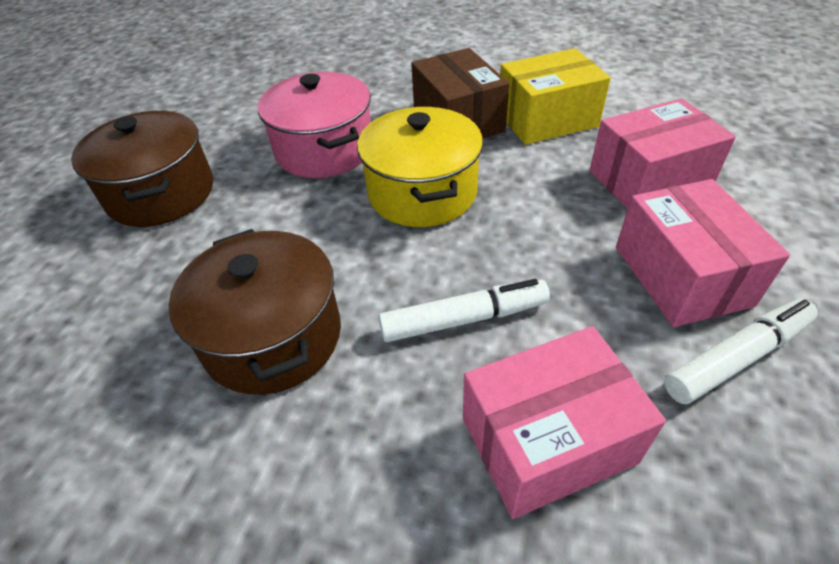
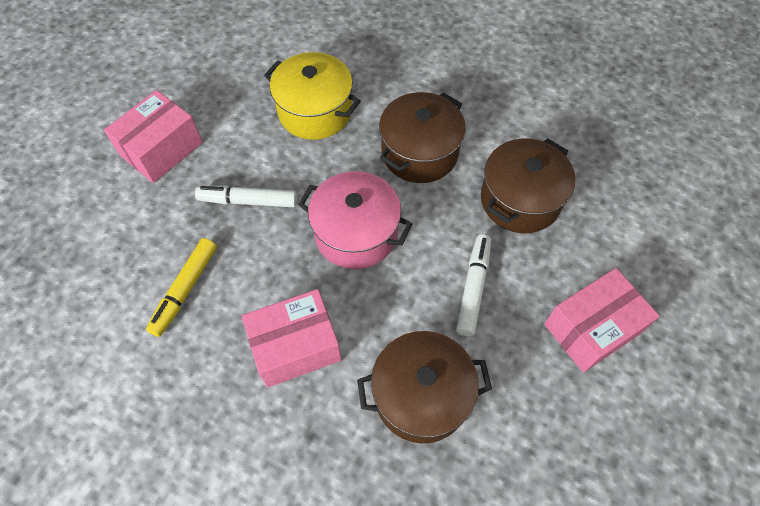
brown box: 1 -> 0
brown pot: 2 -> 3
yellow box: 1 -> 0
yellow marker: 0 -> 1

